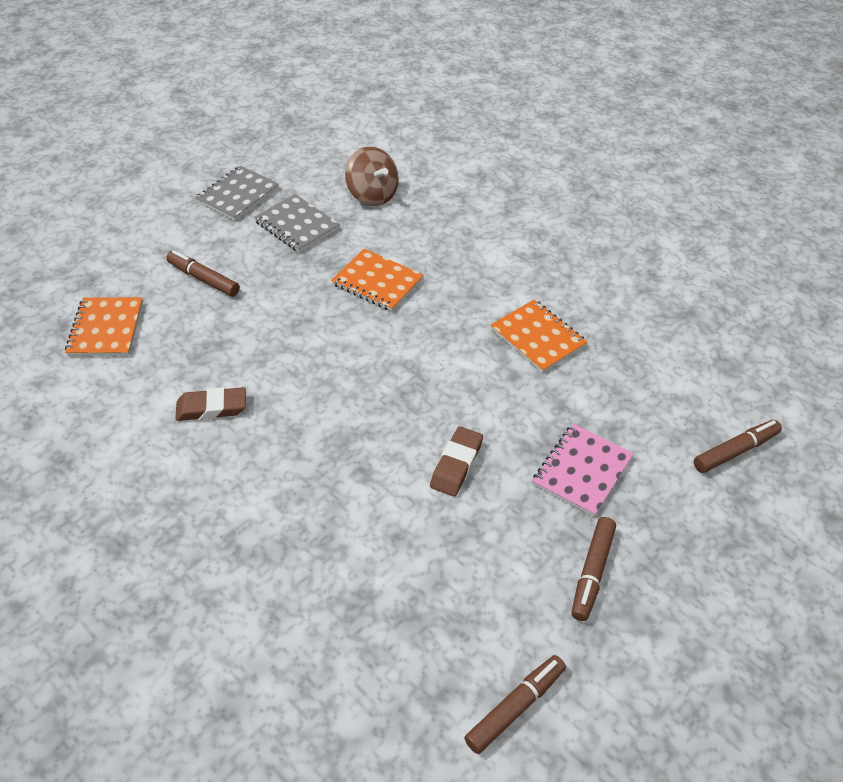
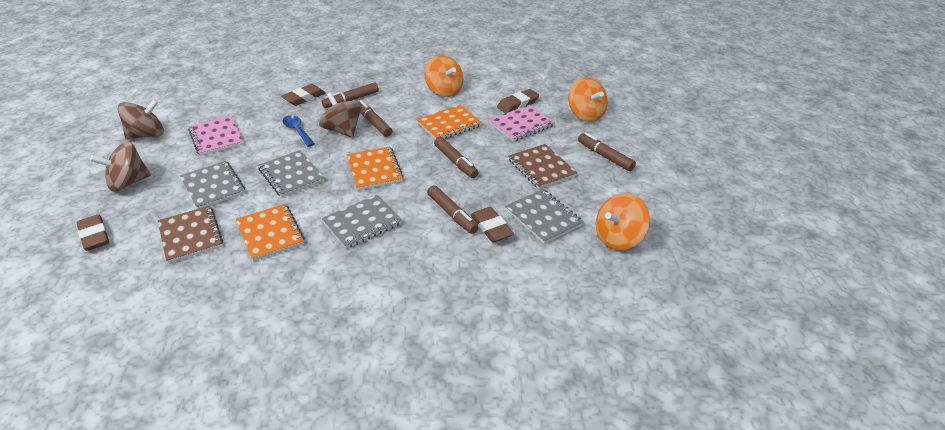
blue spoon: 0 -> 1
brown eraser: 2 -> 4
brown marker: 4 -> 5
brown notebook: 0 -> 2
brown spinning top: 1 -> 3
grey notebook: 2 -> 4
orange spinning top: 0 -> 3
pink notebook: 1 -> 2

